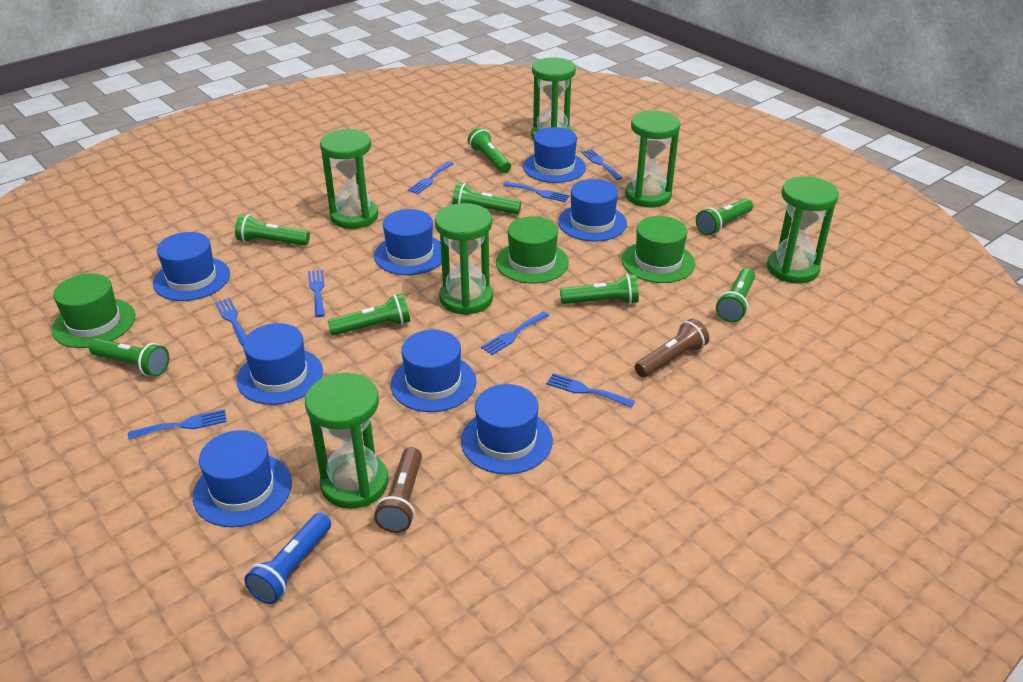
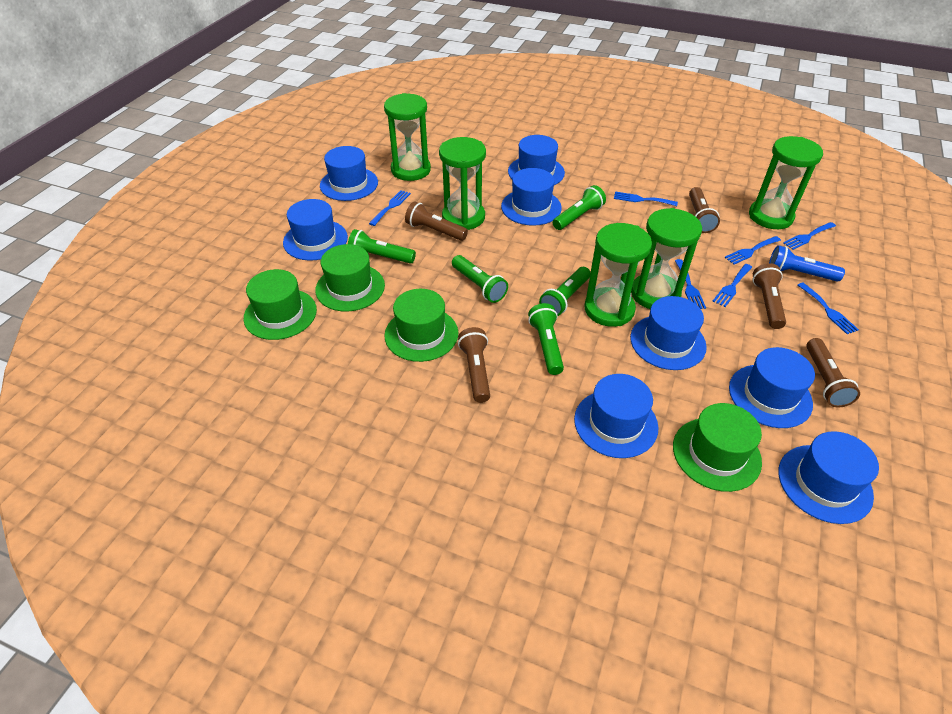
blue fork: 8 -> 7
brown flashlight: 2 -> 5
green flashlight: 8 -> 5
green hat: 3 -> 4
green hourglass: 6 -> 5

